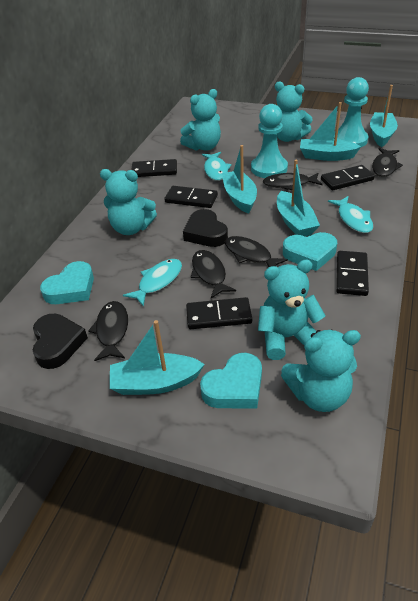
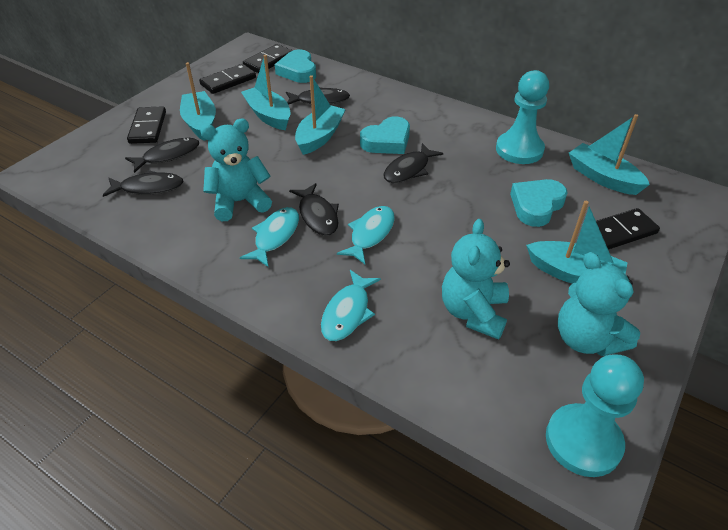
black domino: 5 -> 4
black heart: 2 -> 0
turquoise teddy bear: 5 -> 3

